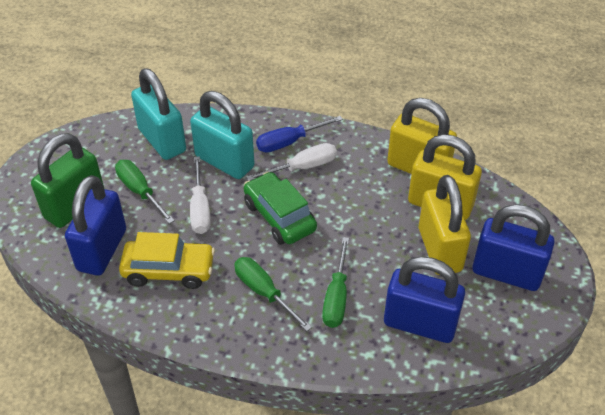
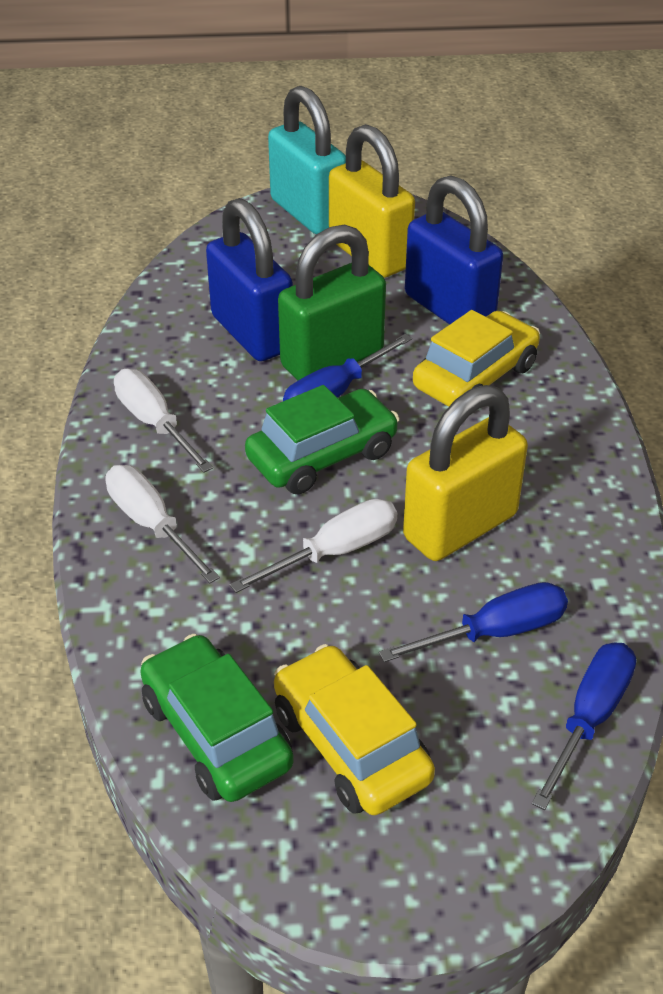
blue padlock: 3 -> 2
blue screwdriver: 1 -> 3
green car: 1 -> 2
green screwdriver: 3 -> 0
turquoise padlock: 2 -> 1
white screwdriver: 2 -> 3
yellow car: 1 -> 2
yellow padlock: 3 -> 2

